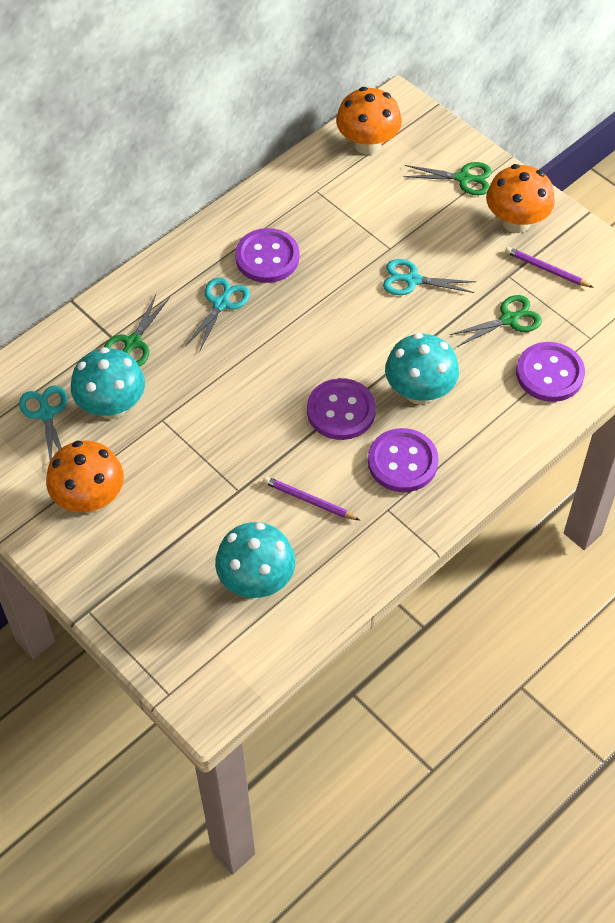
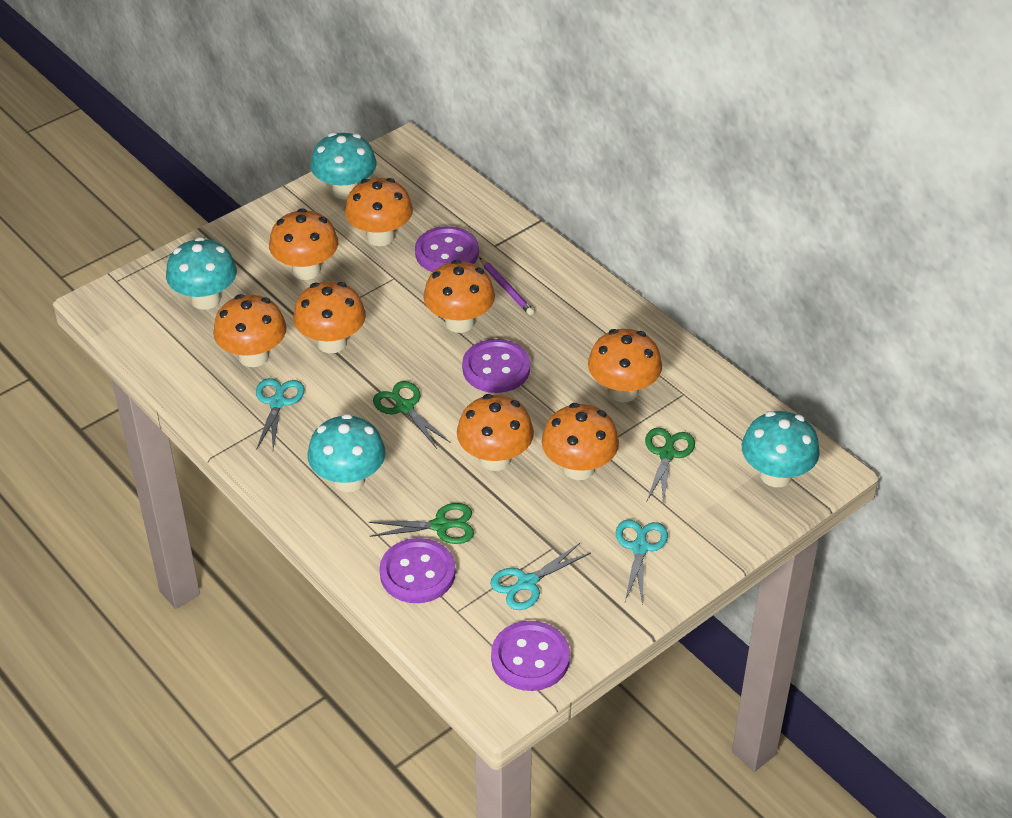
orange mushroom: 3 -> 8
purple pencil: 2 -> 1
turquoise mushroom: 3 -> 4

